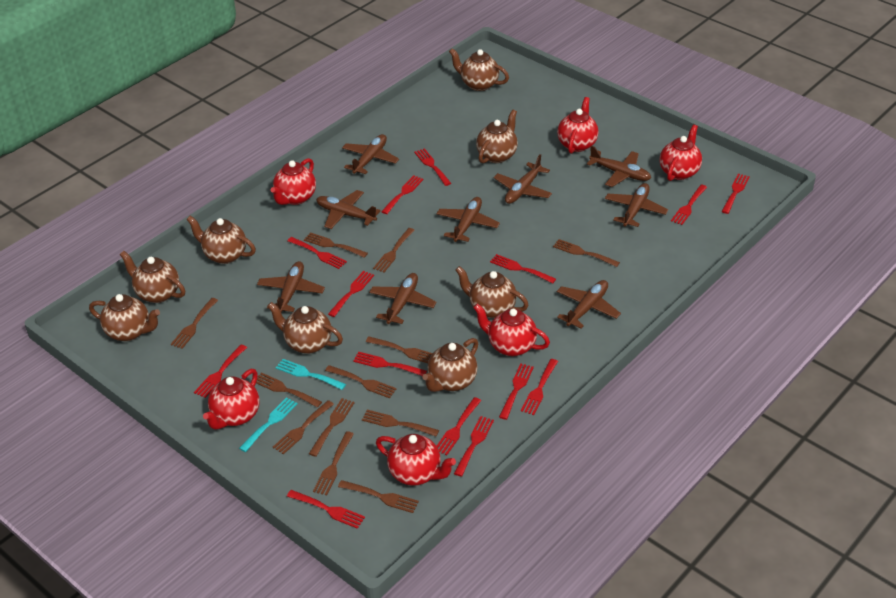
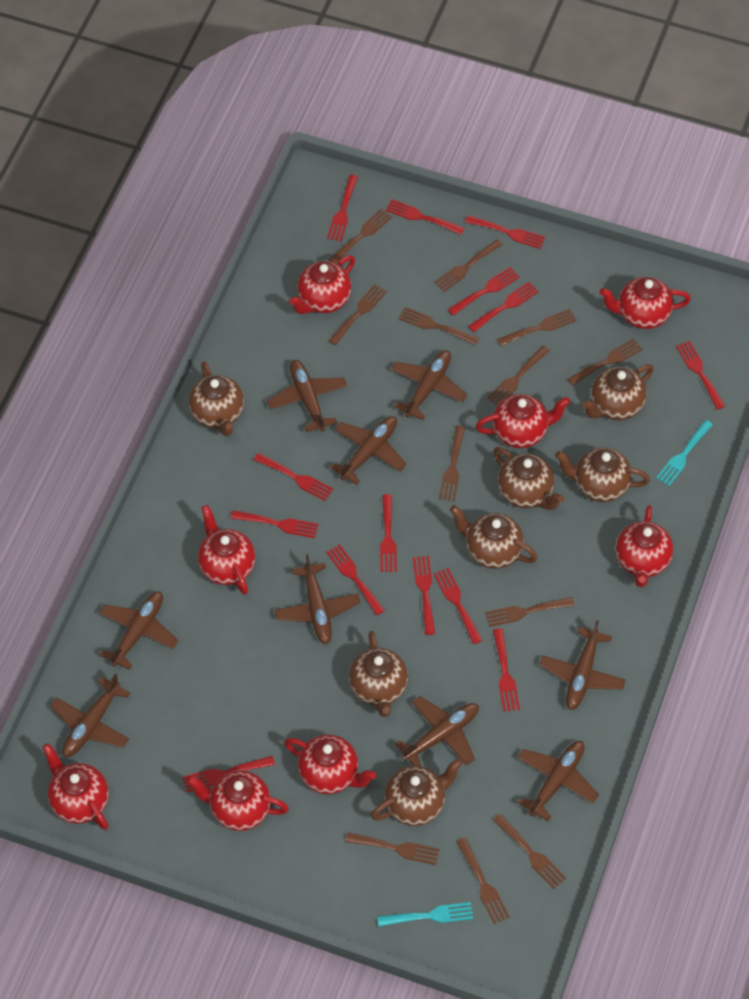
brown teapot: 8 -> 7
red teapot: 6 -> 8

